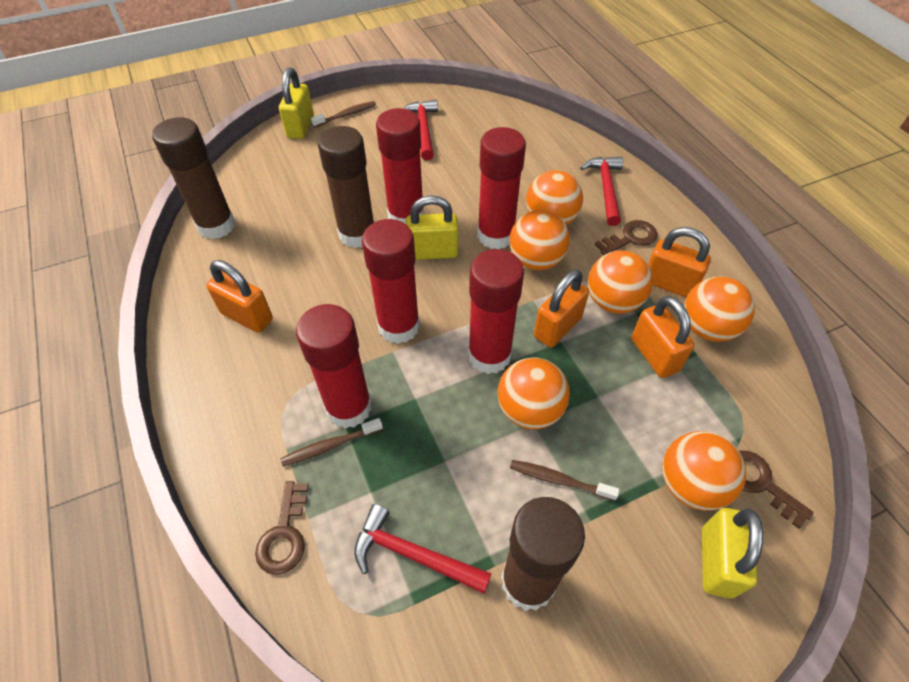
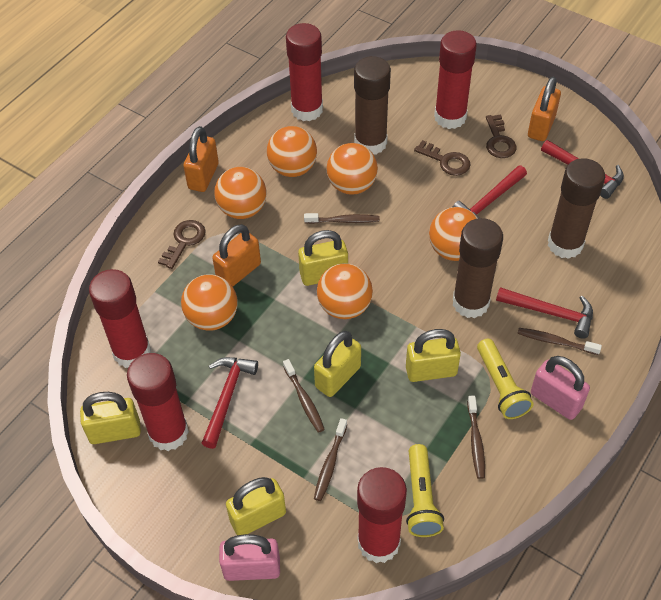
brown toothbrush: 3 -> 5
orange padlock: 4 -> 3
pink padlock: 0 -> 2
red hammer: 3 -> 4
yellow flashlight: 0 -> 2
yellow padlock: 3 -> 5

